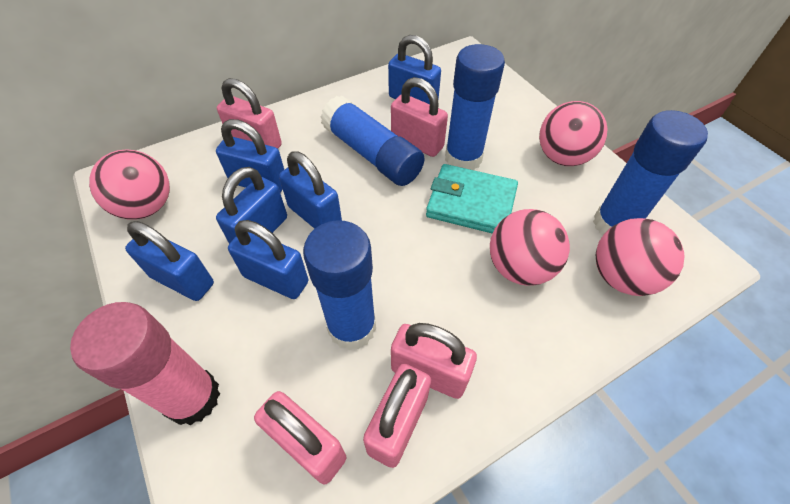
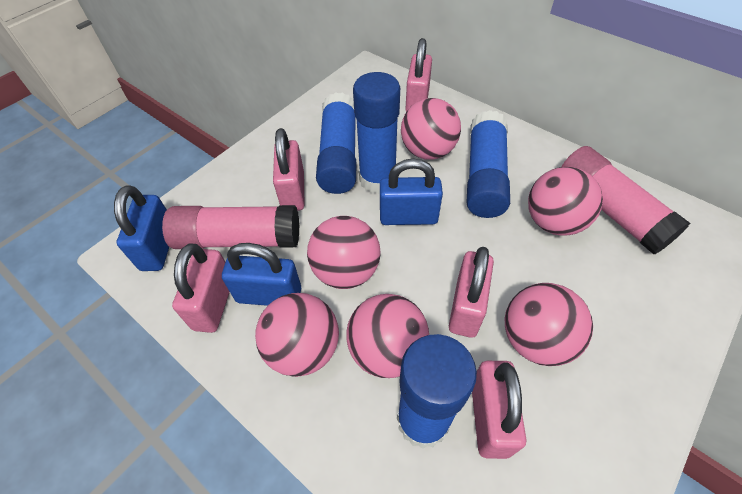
blue padlock: 6 -> 3
pink ball: 4 -> 6
pink glue stick: 1 -> 2
turquoise wallet: 1 -> 0

